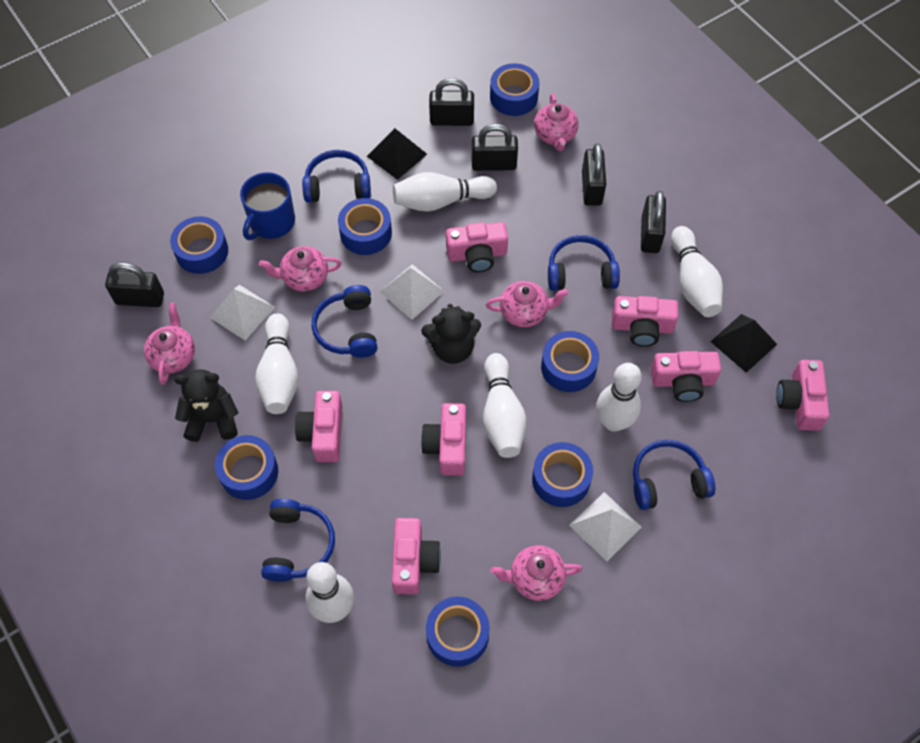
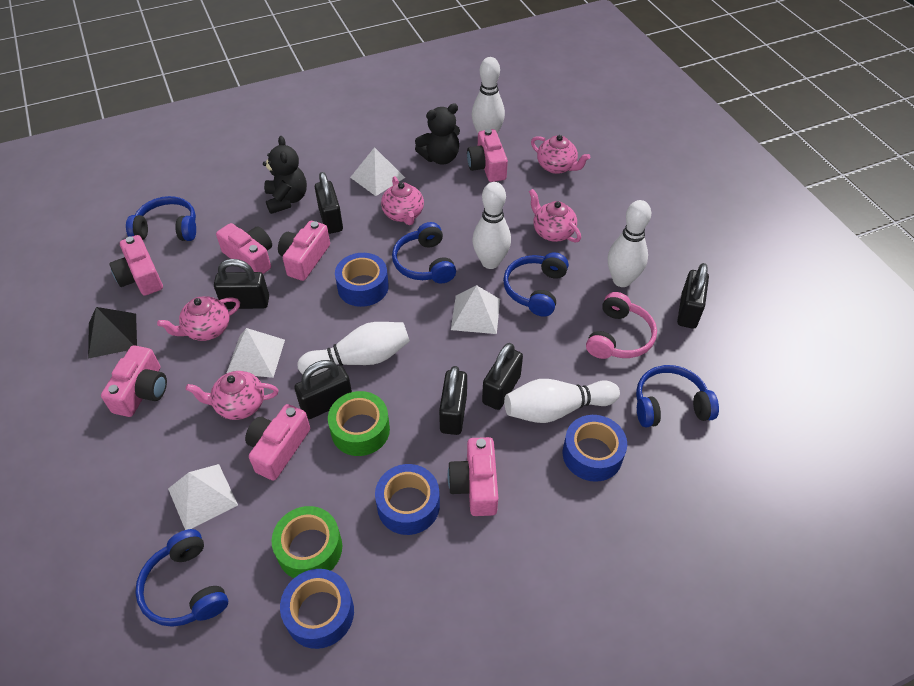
black padlock: 5 -> 6
black pyramid: 2 -> 1
blue mug: 1 -> 0
blue tape: 7 -> 4
green tape: 0 -> 2
pink headphones: 0 -> 1
white bowling pin: 6 -> 5
white pyramid: 3 -> 4

